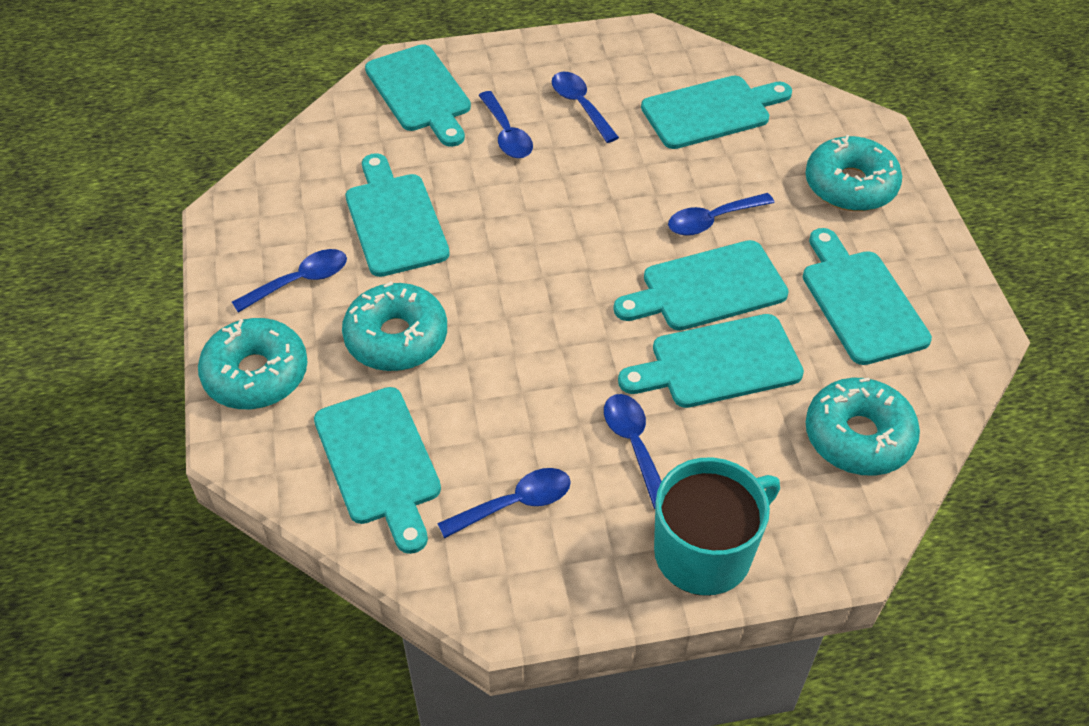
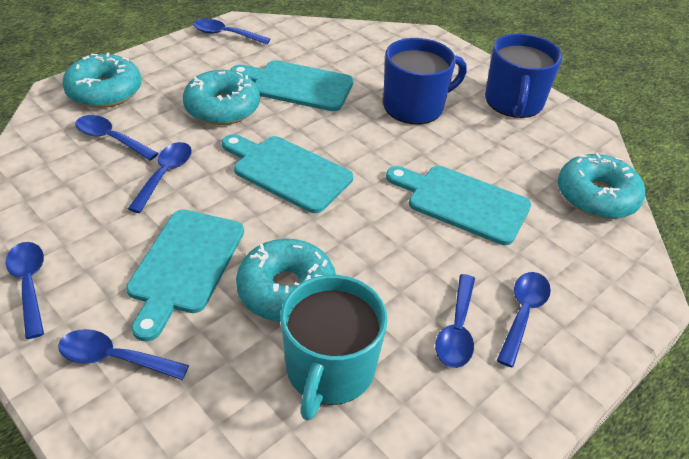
blue mug: 0 -> 2
blue spoon: 6 -> 7
turquoise cutting board: 7 -> 4

